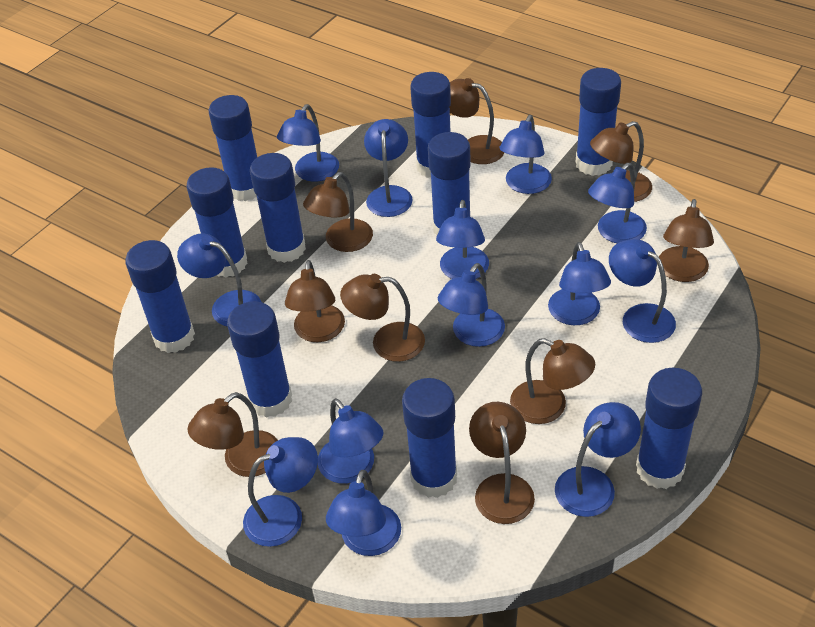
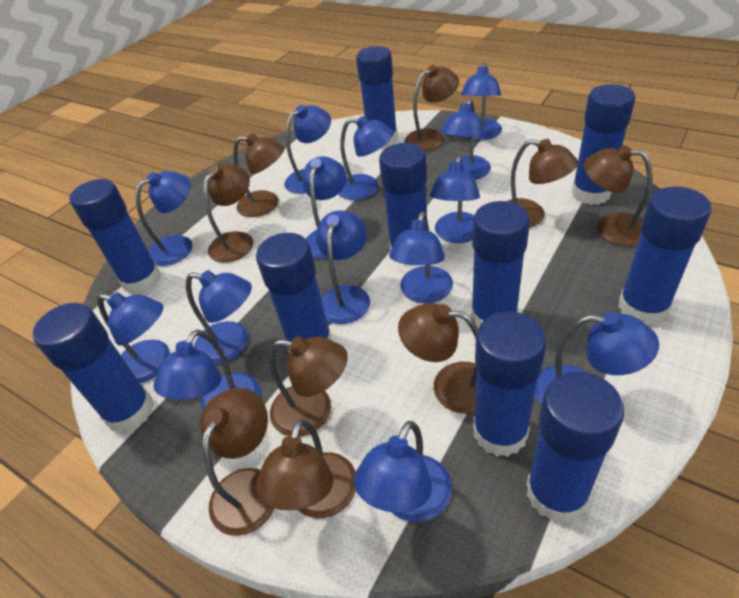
blue lamp: 13 -> 14

